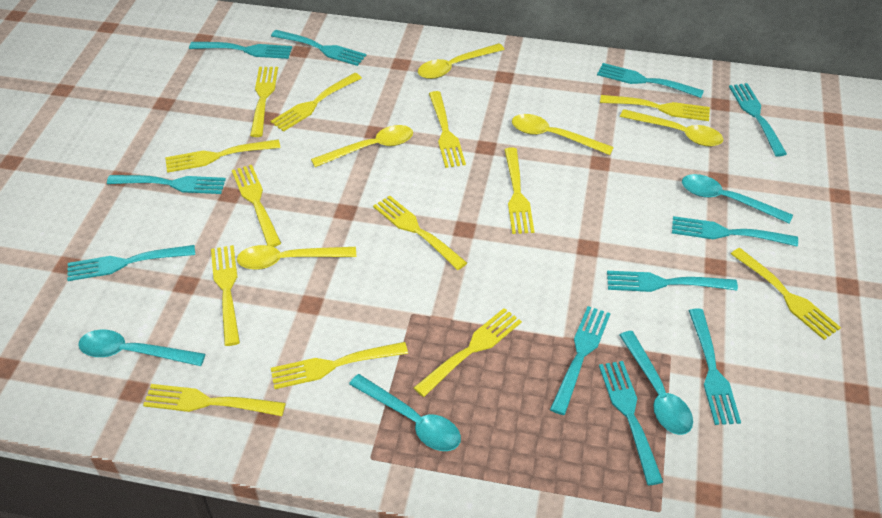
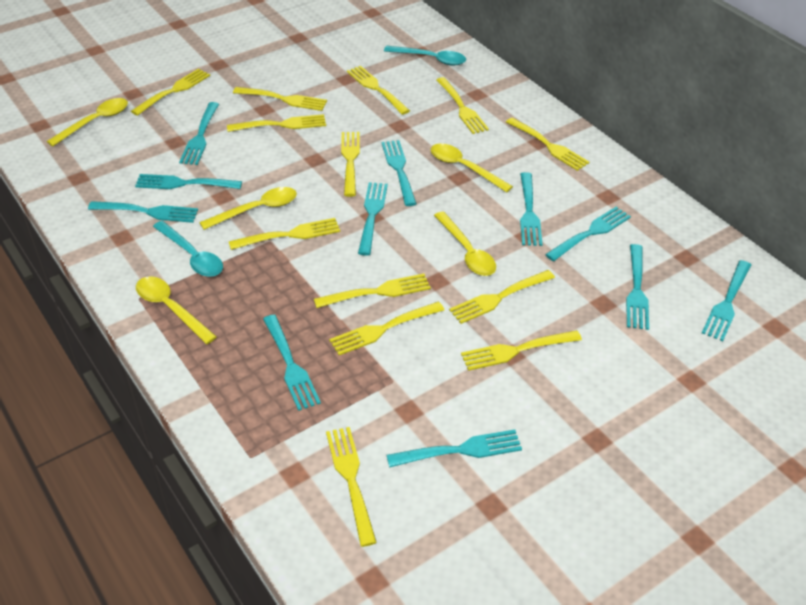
turquoise spoon: 4 -> 2

